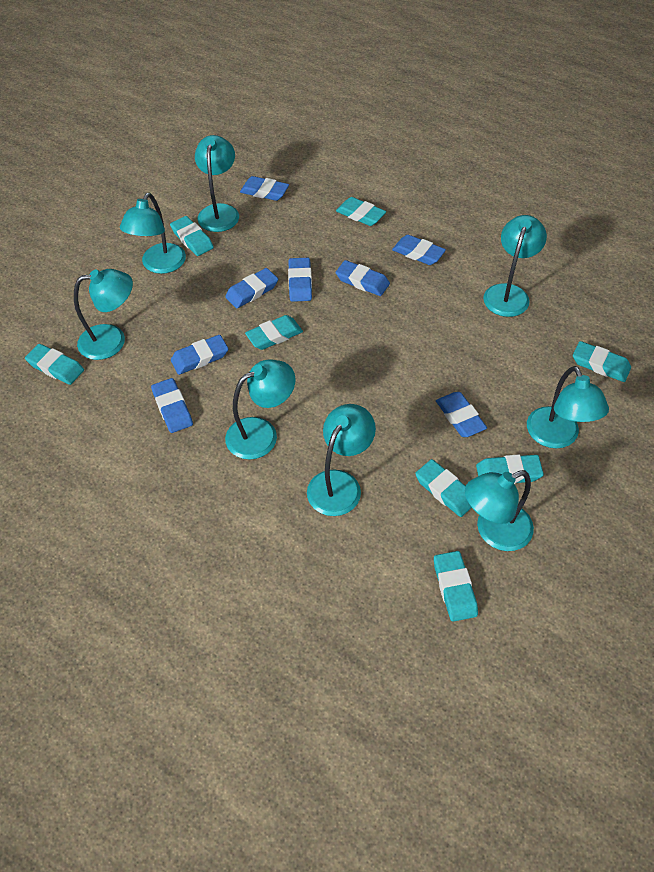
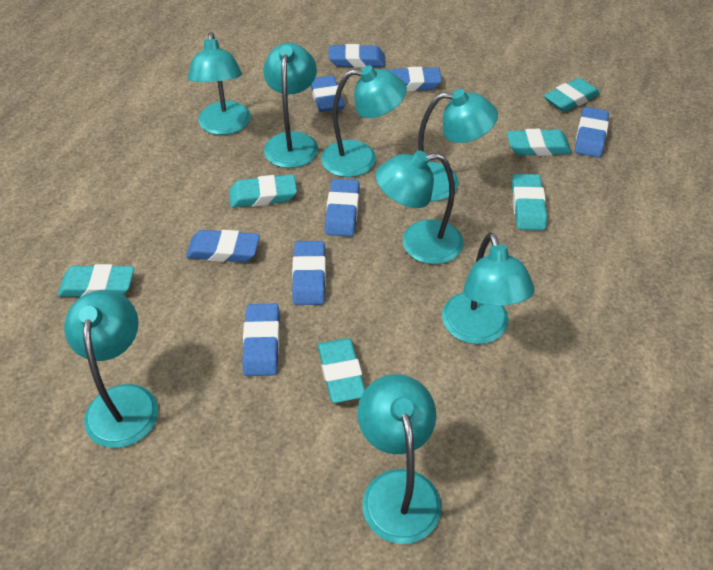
turquoise eraser: 8 -> 6

